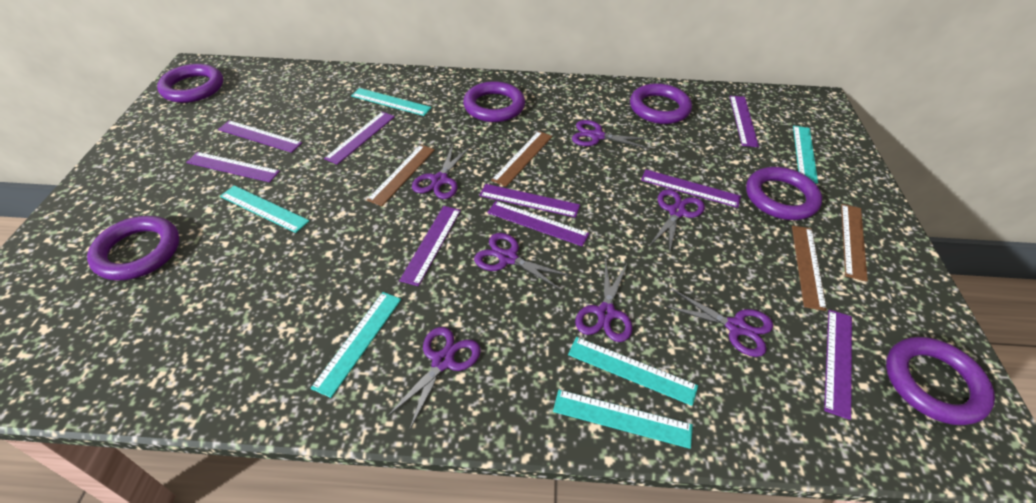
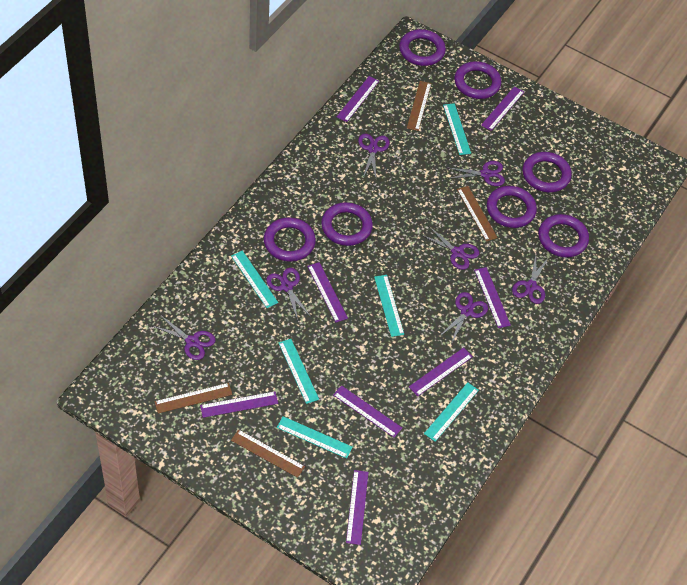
purple ring: 6 -> 7
purple ruler: 9 -> 8

